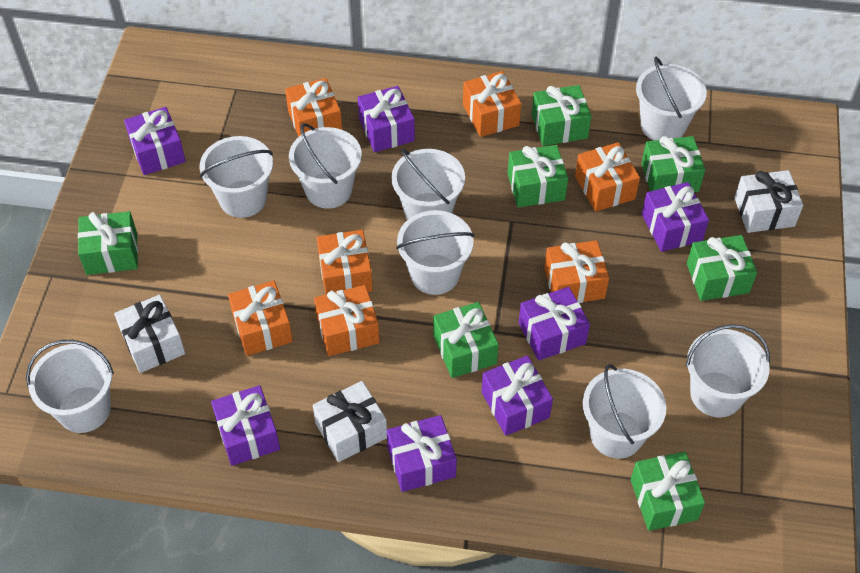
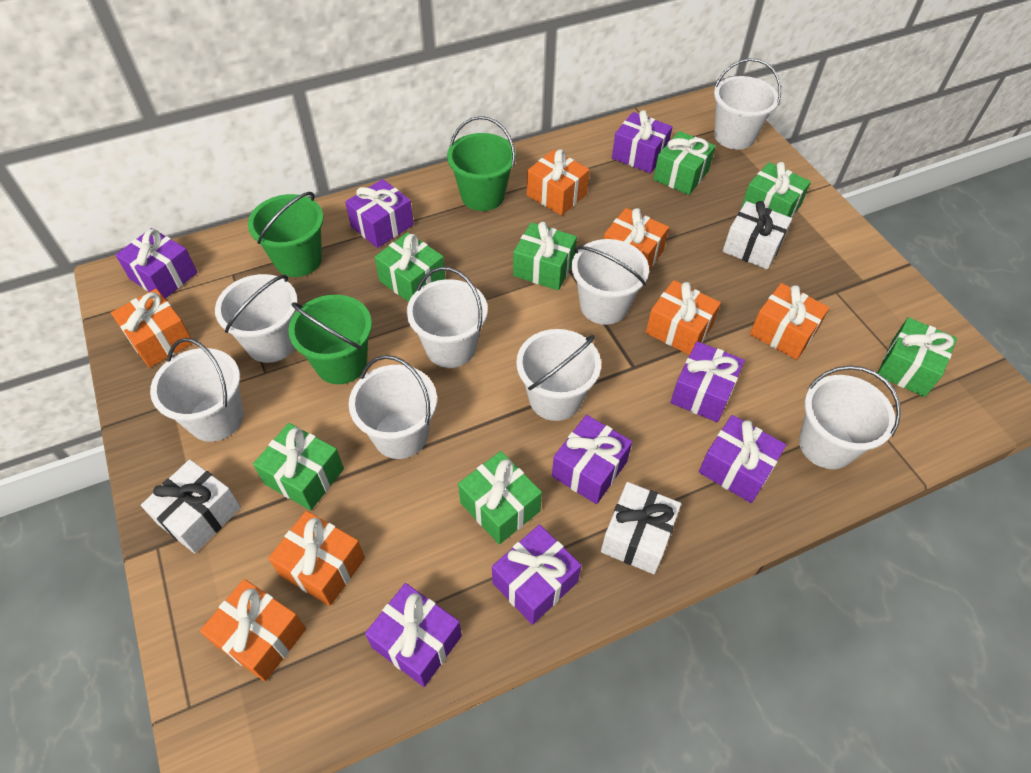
green bucket: 0 -> 3
purple gift: 7 -> 8

